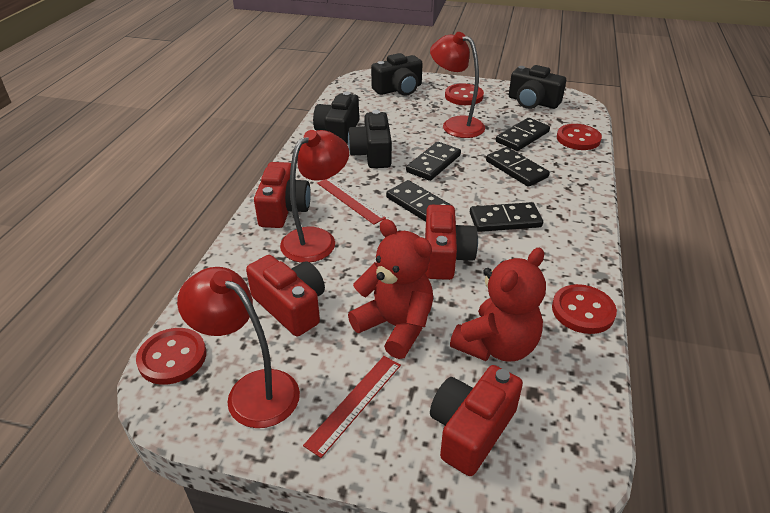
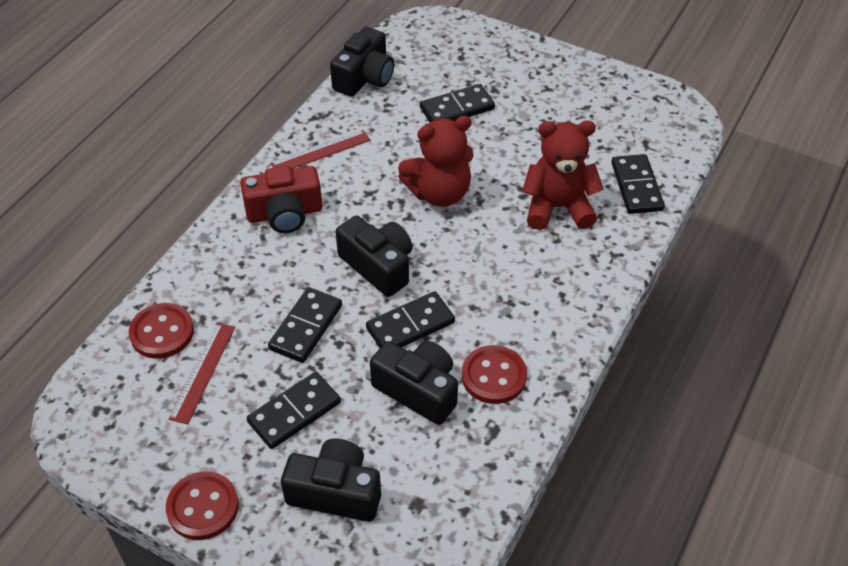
red button: 4 -> 3
red camera: 4 -> 1
red lamp: 3 -> 0

